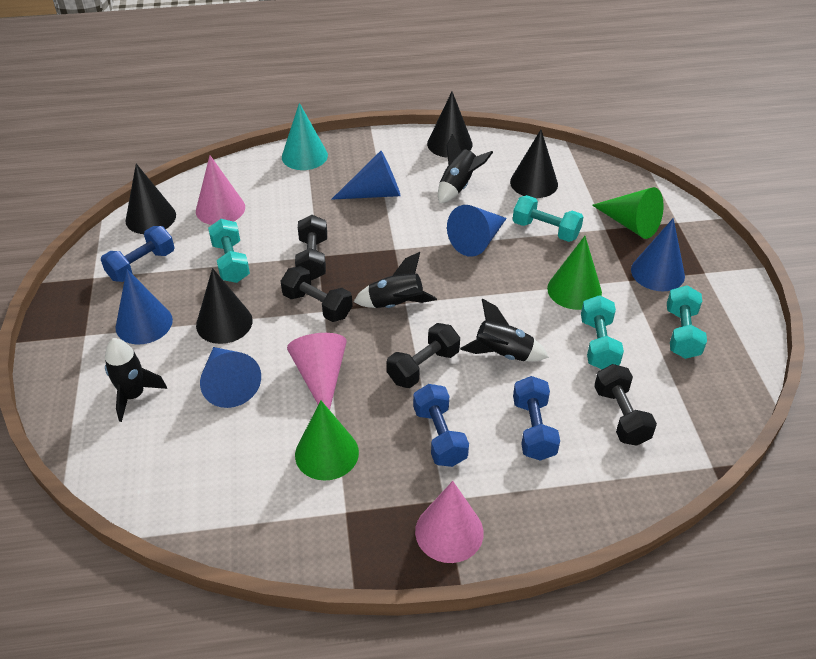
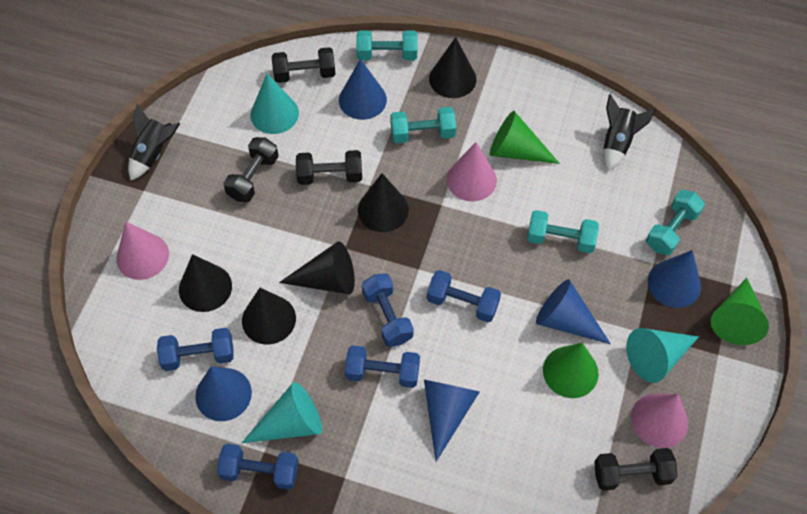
black cone: 4 -> 5
black rocket: 4 -> 2
blue dumbbell: 3 -> 5
turquoise cone: 1 -> 3

